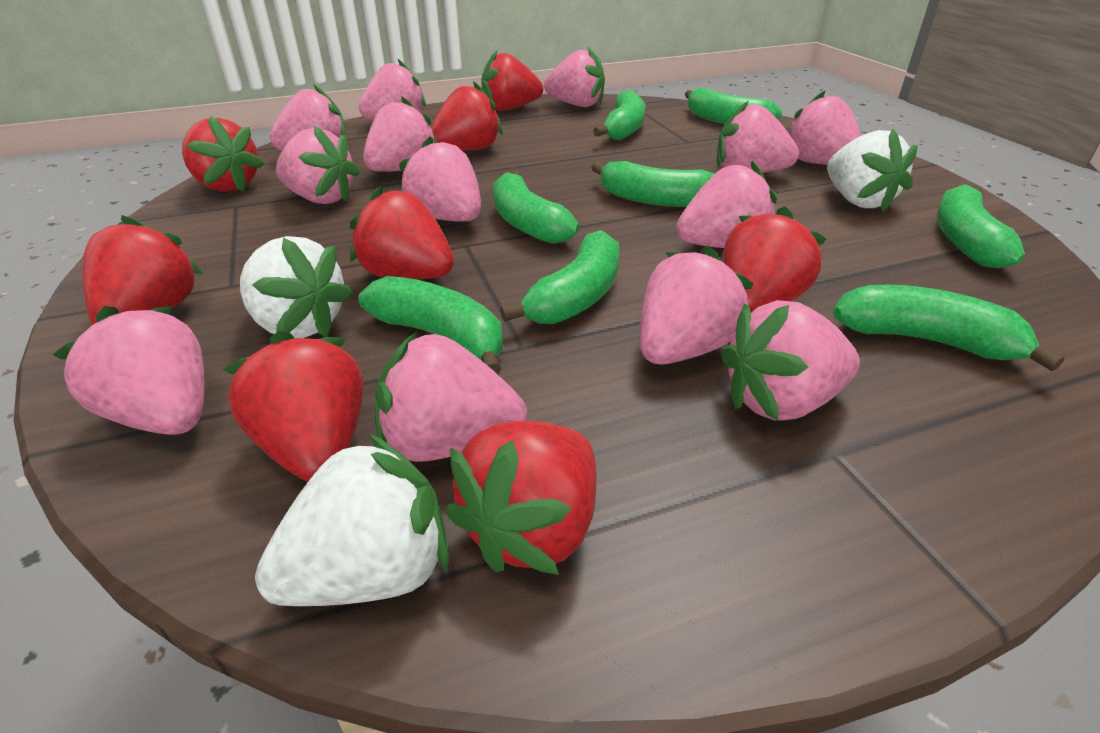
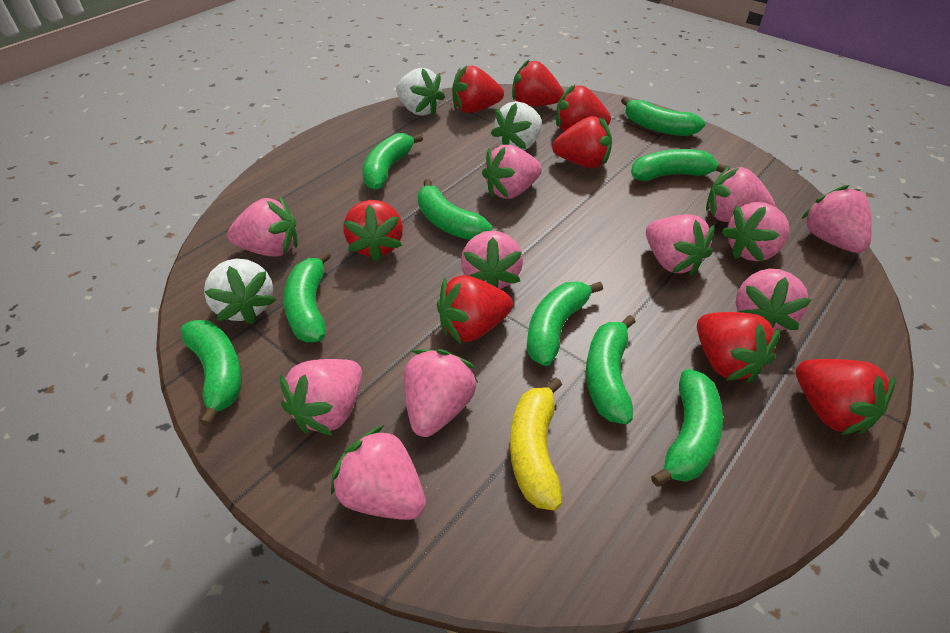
green banana: 8 -> 9
pink strawberry: 13 -> 11
yellow banana: 0 -> 1

